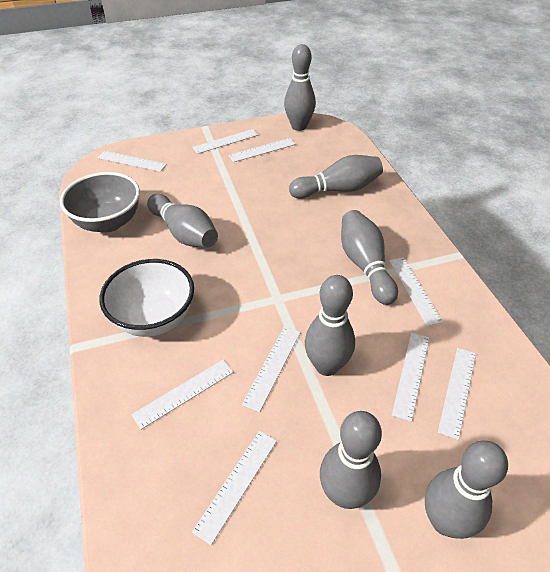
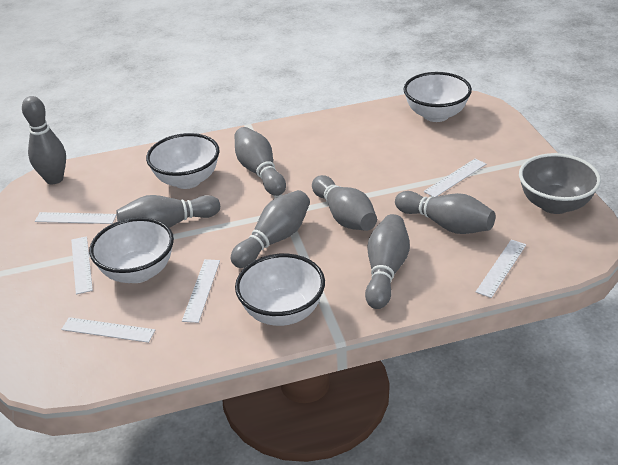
white bowl: 1 -> 4
white ruler: 9 -> 6

